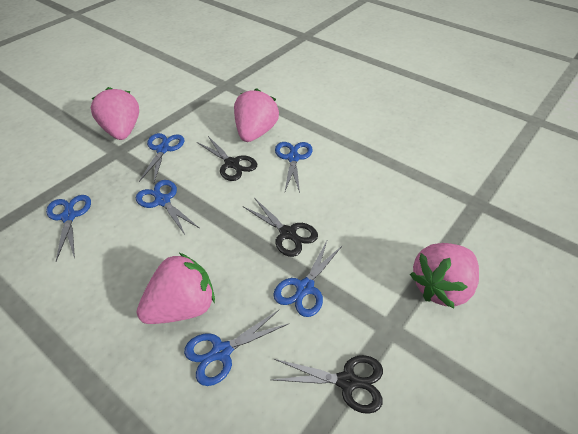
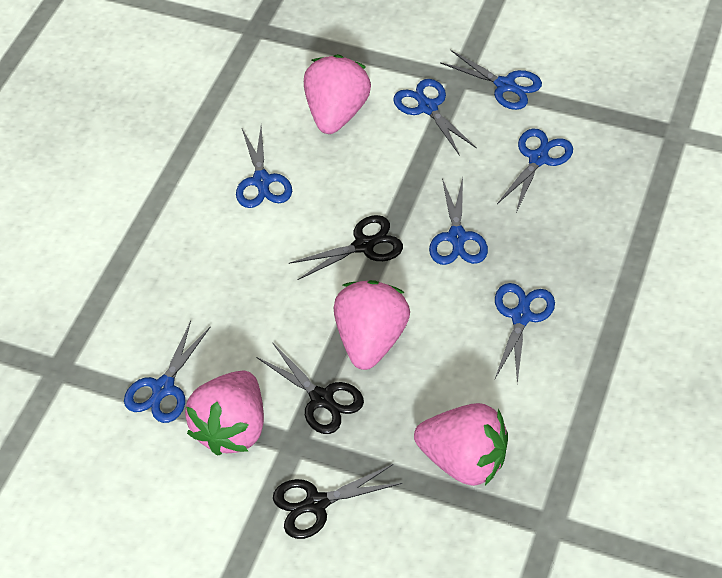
blue scissors: 6 -> 7

